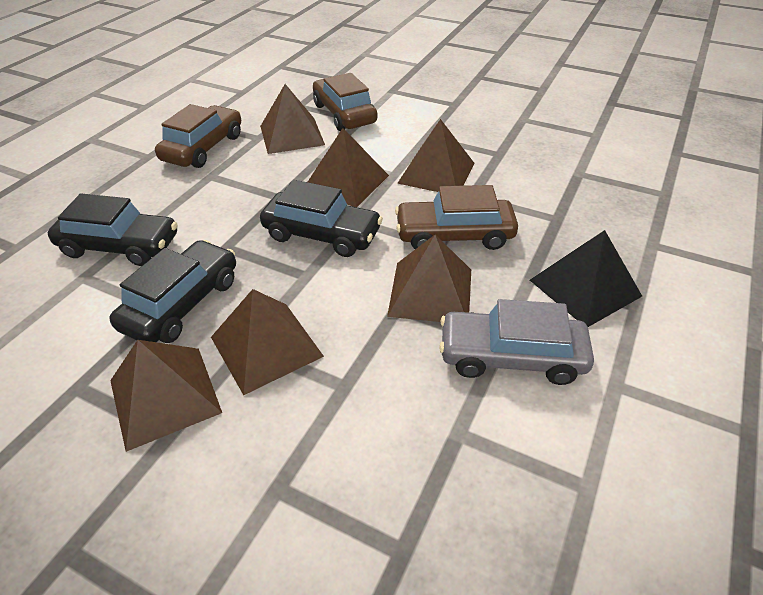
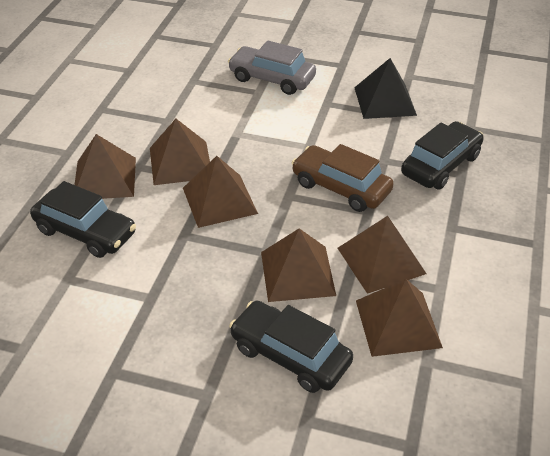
brown car: 3 -> 1

